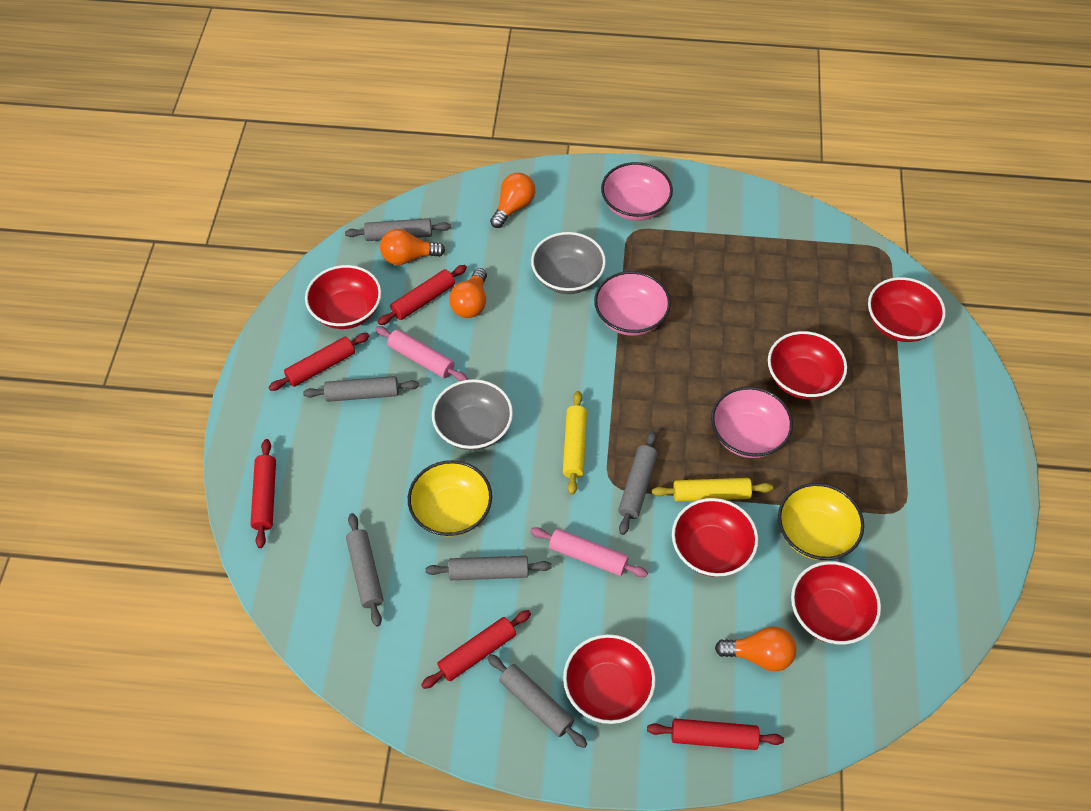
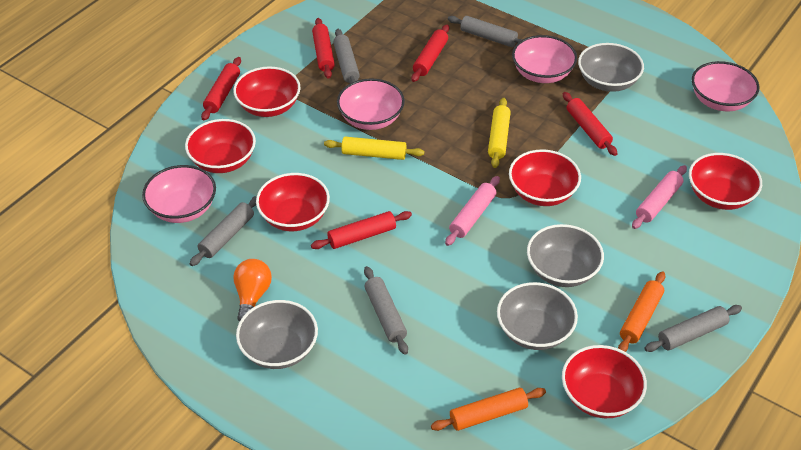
grey bowl: 2 -> 4
grey rolling pin: 6 -> 5
orange light bulb: 4 -> 1
orange rolling pin: 0 -> 2
pink bowl: 3 -> 4
yellow bowl: 2 -> 0

